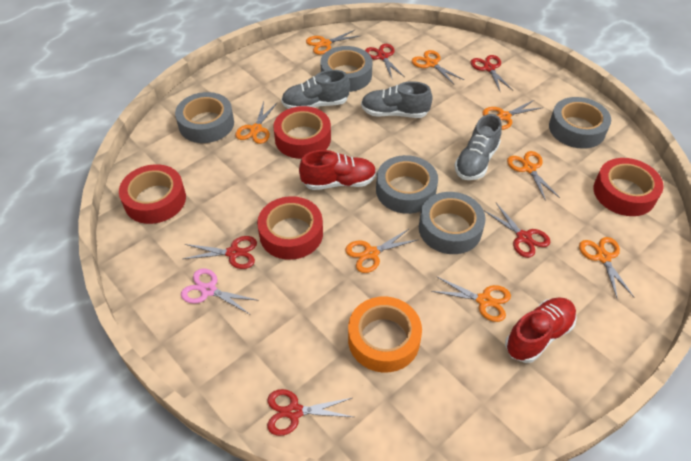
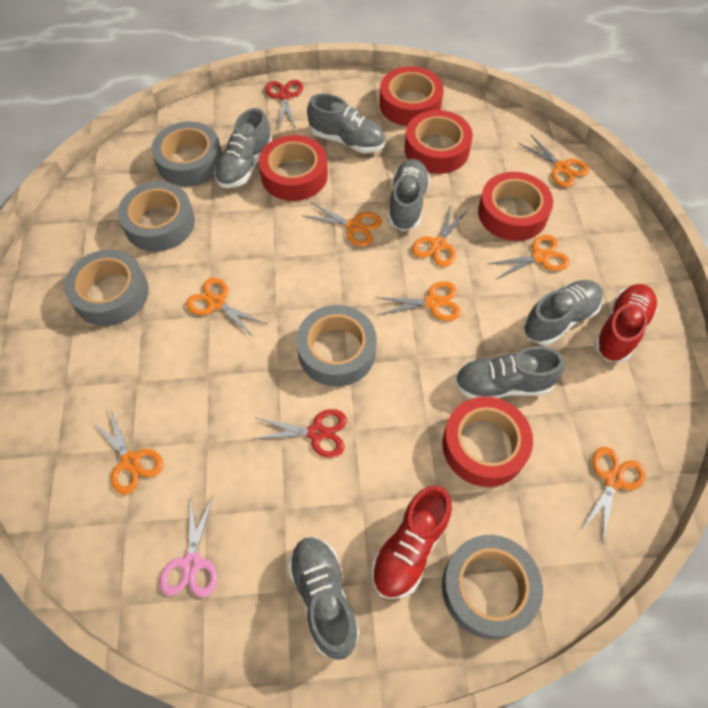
grey shoe: 3 -> 6
orange tape: 1 -> 0
red scissors: 5 -> 2
red tape: 4 -> 5

